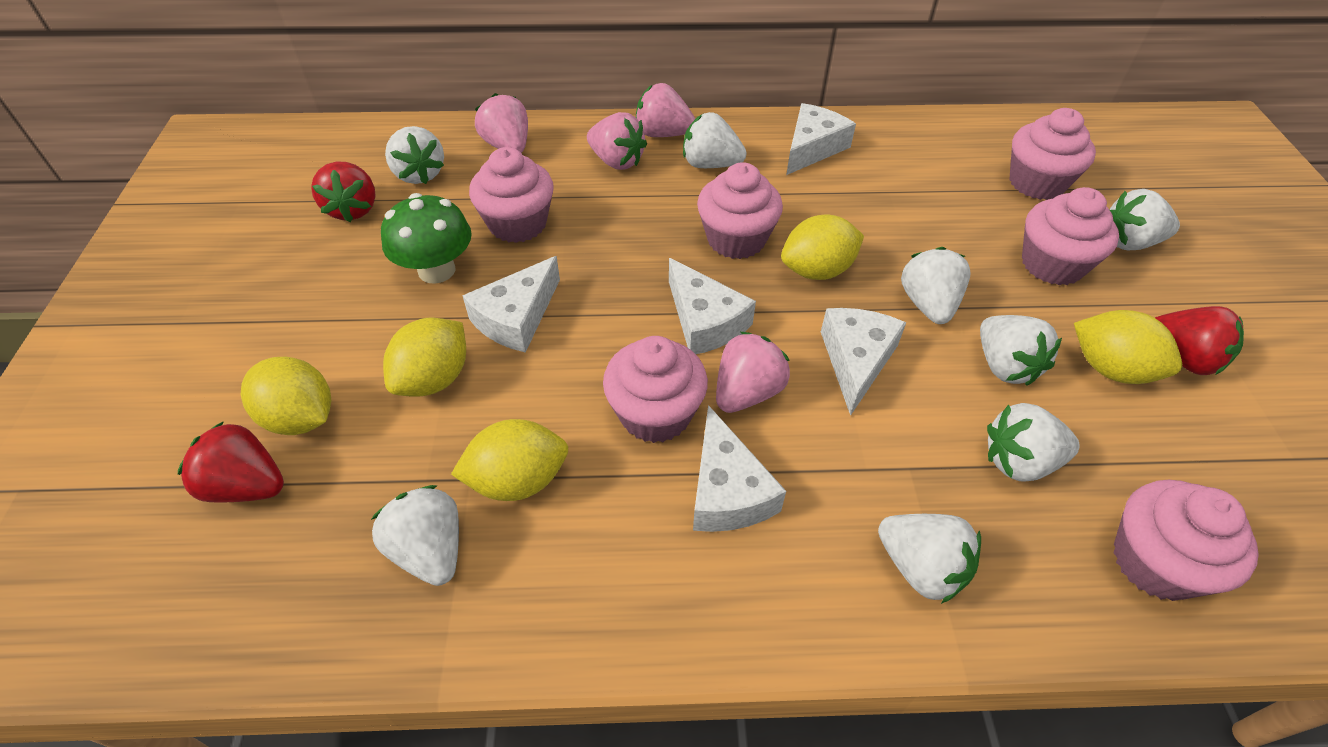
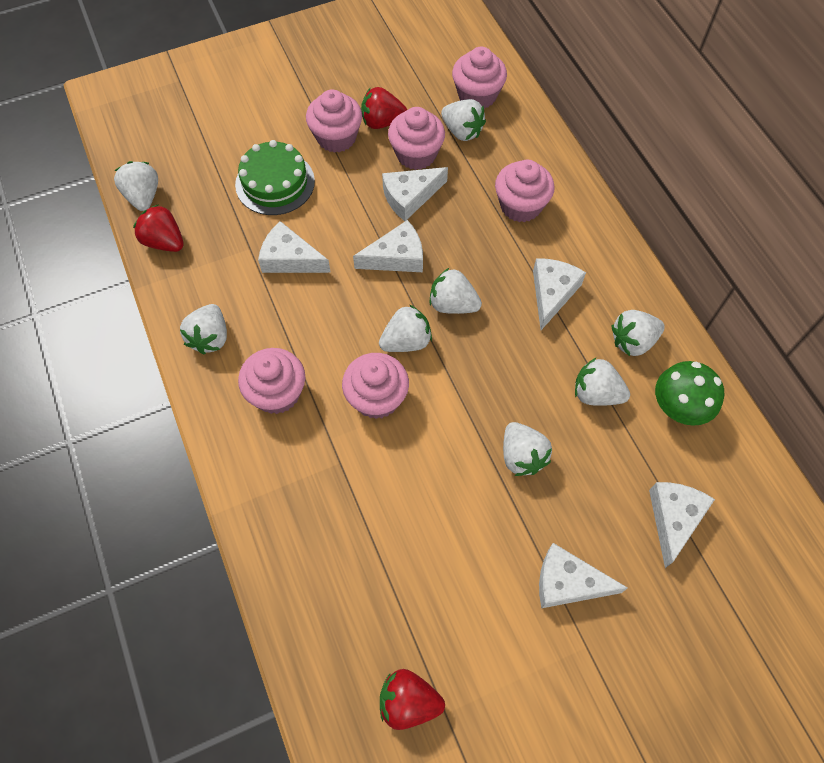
green cake: 0 -> 1
pink strawberry: 4 -> 0
white cheese: 5 -> 6
yellow lemon: 5 -> 0

